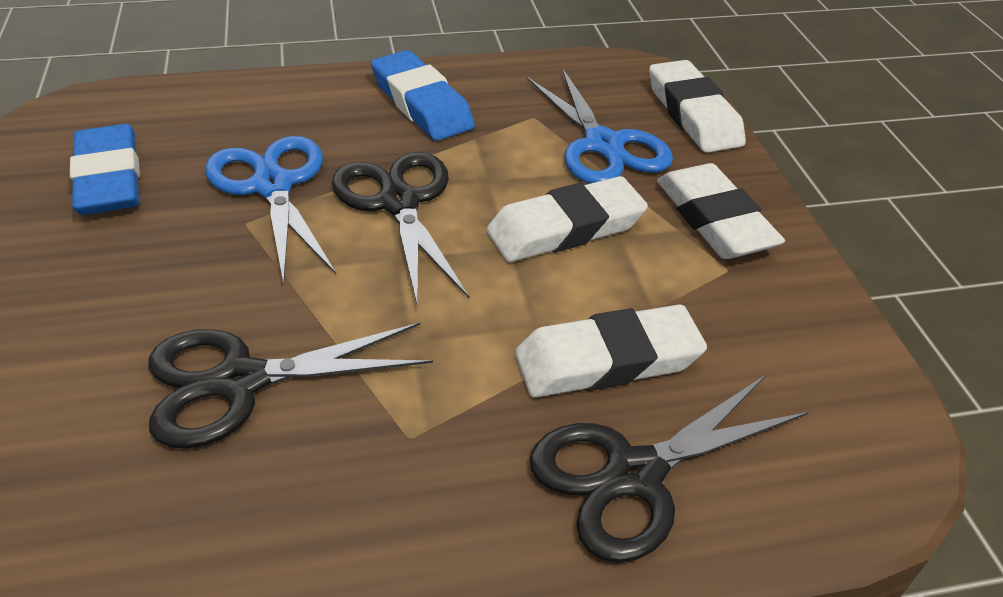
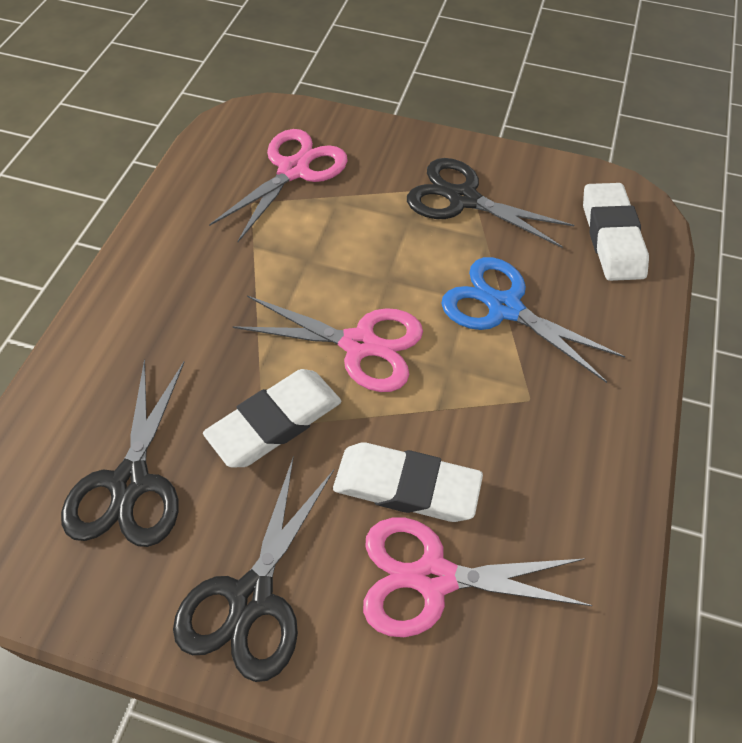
blue eraser: 2 -> 0
blue scissors: 2 -> 1
pink scissors: 0 -> 3
white eraser: 4 -> 3

